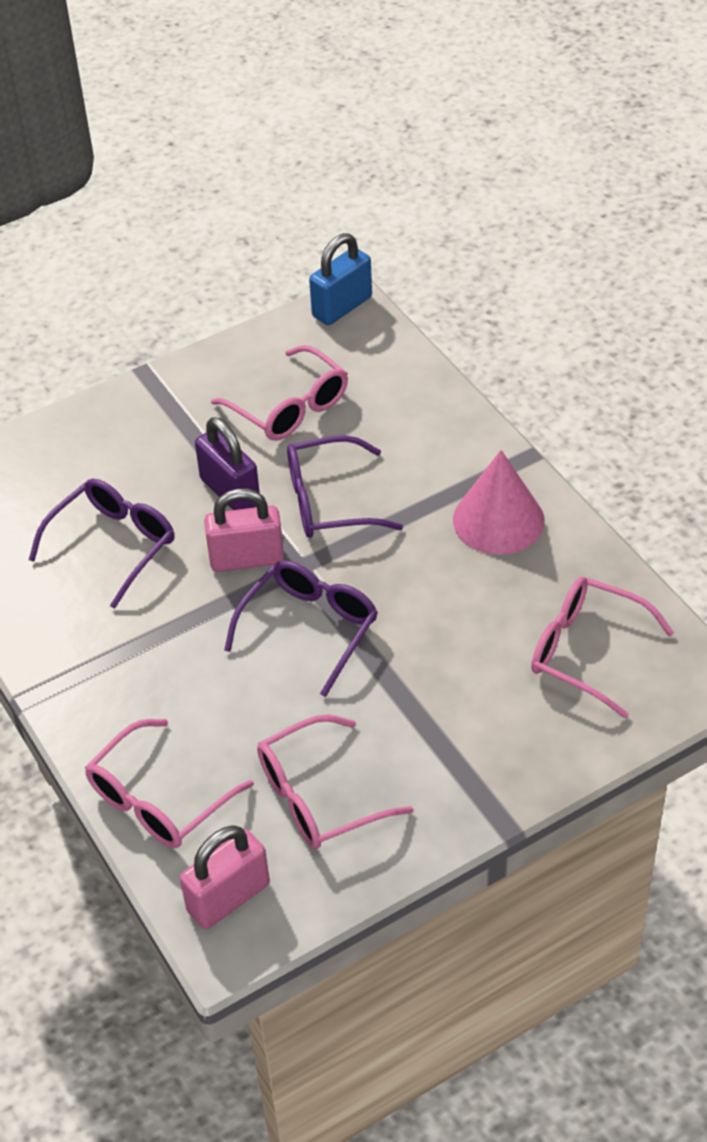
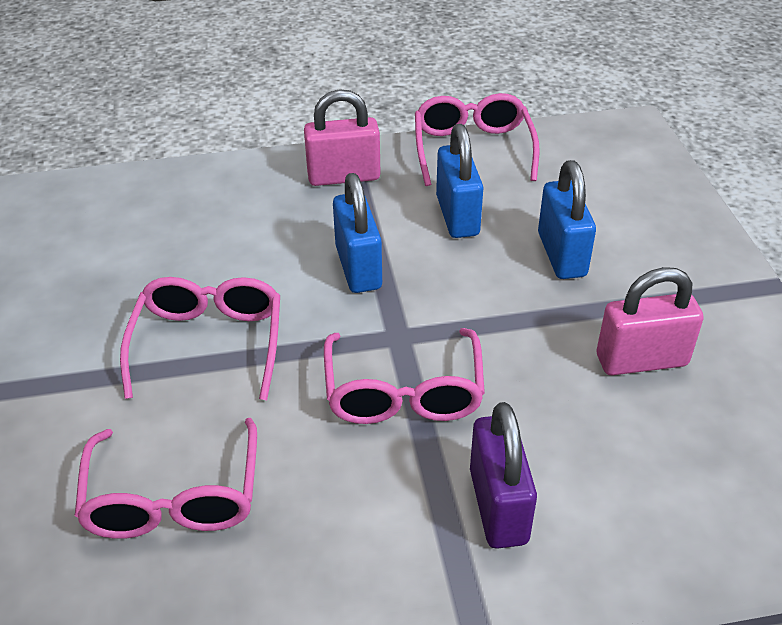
blue padlock: 1 -> 3
pink cone: 1 -> 0
purple glasses: 3 -> 0

